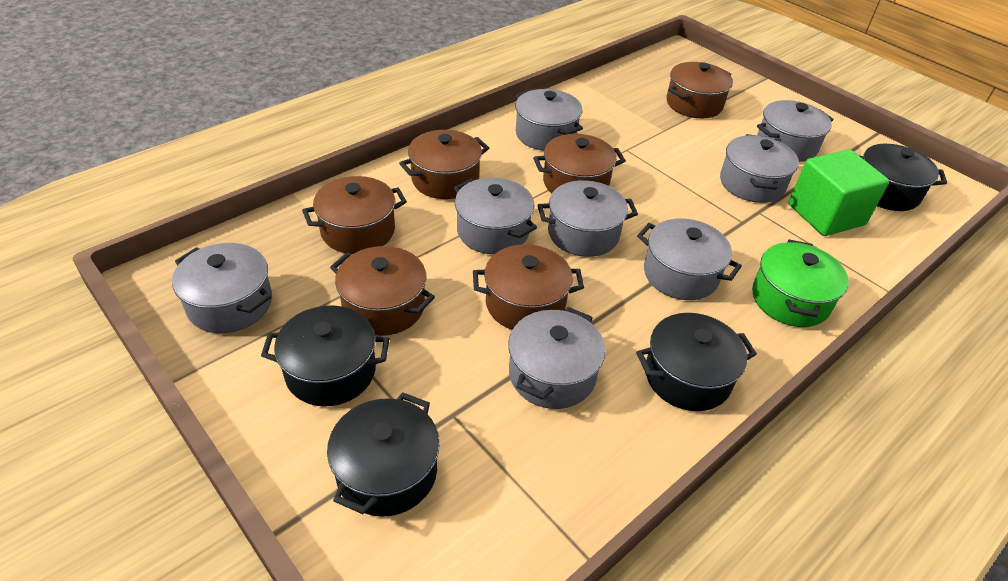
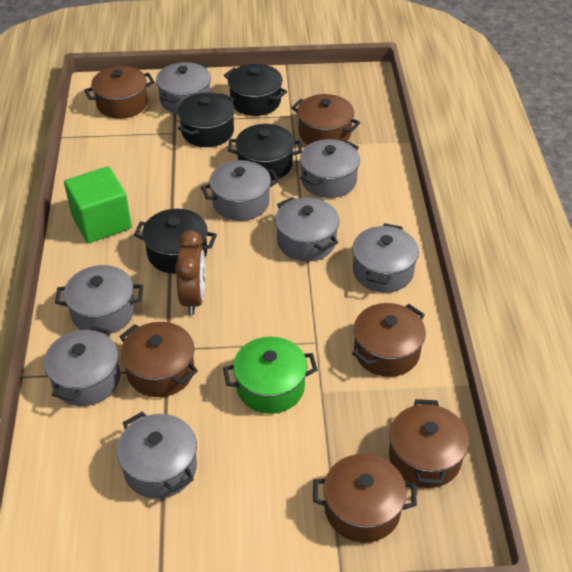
brown clock: 0 -> 1

